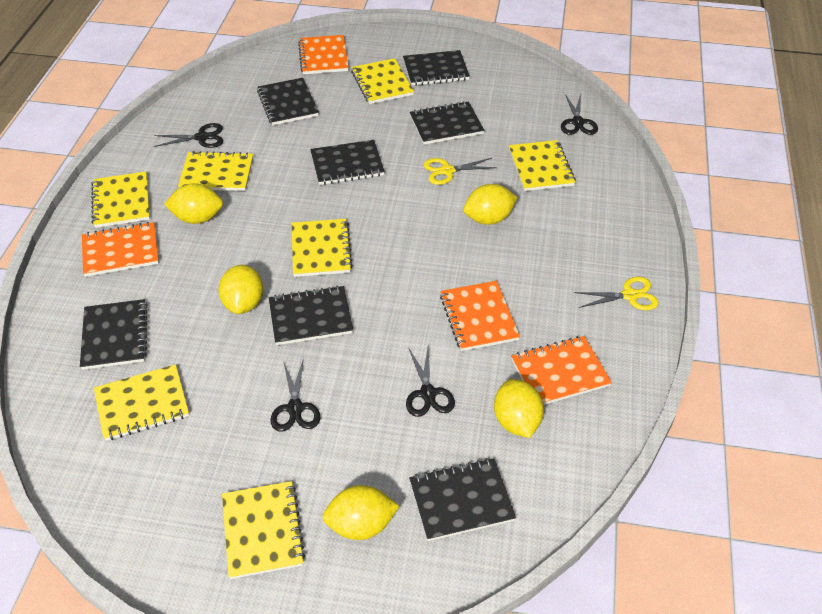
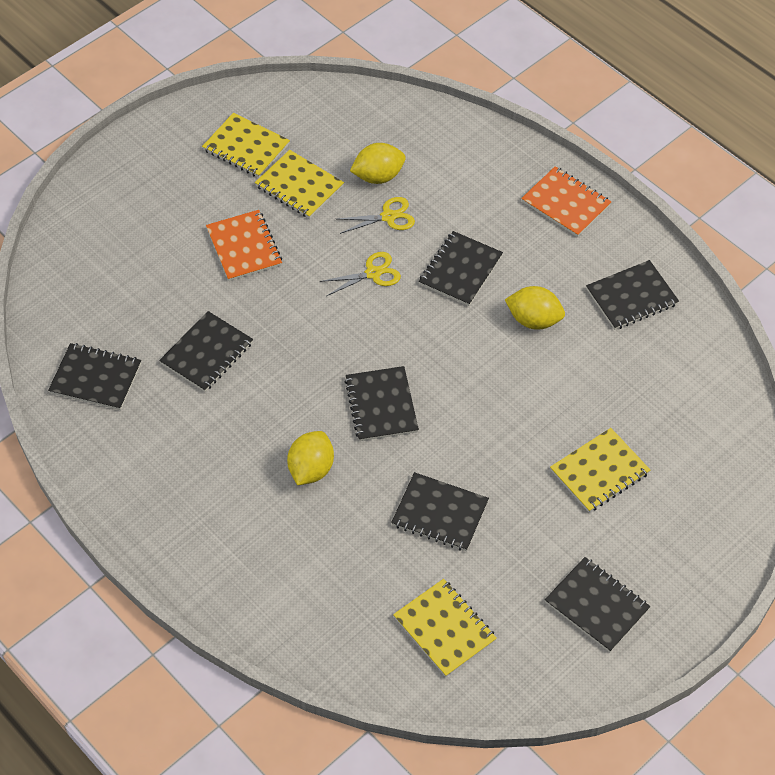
black scissors: 4 -> 0
orange notebook: 4 -> 2
yellow lemon: 5 -> 3
yellow notebook: 7 -> 4

